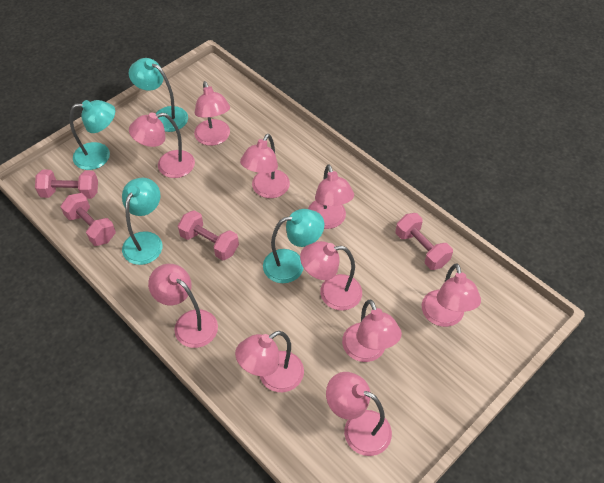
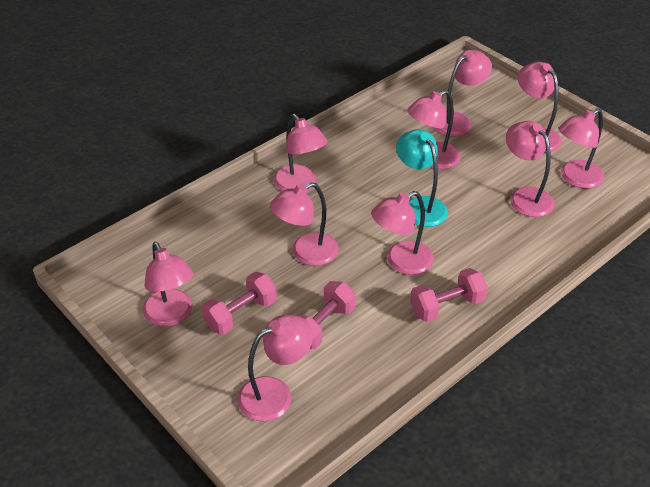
pink dumbbell: 4 -> 3
turquoise lamp: 4 -> 1

